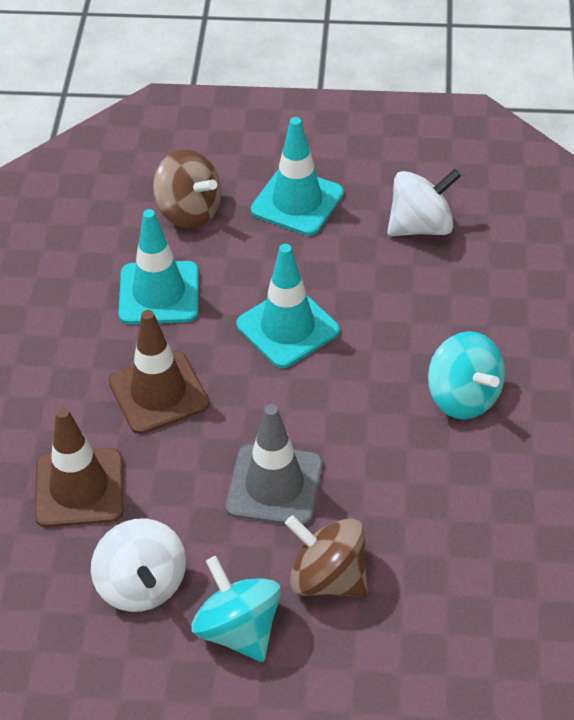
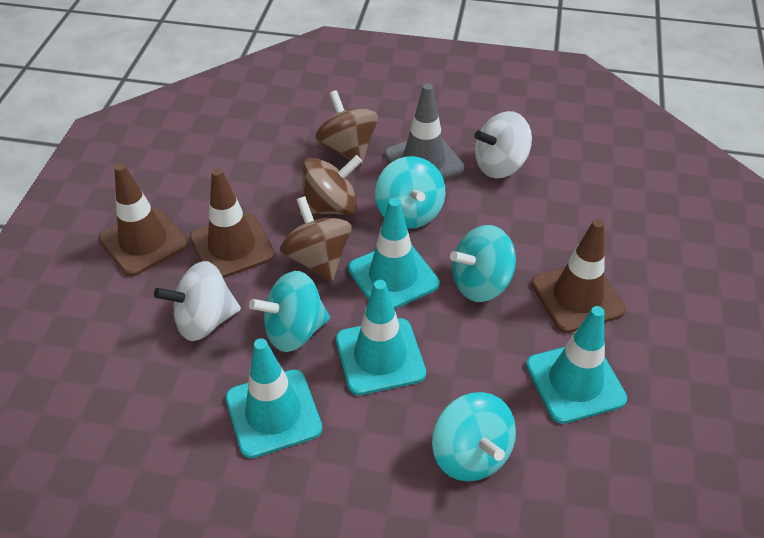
brown spinning top: 2 -> 3
brown traffic cone: 2 -> 3
turquoise spinning top: 2 -> 4
turquoise traffic cone: 3 -> 4

